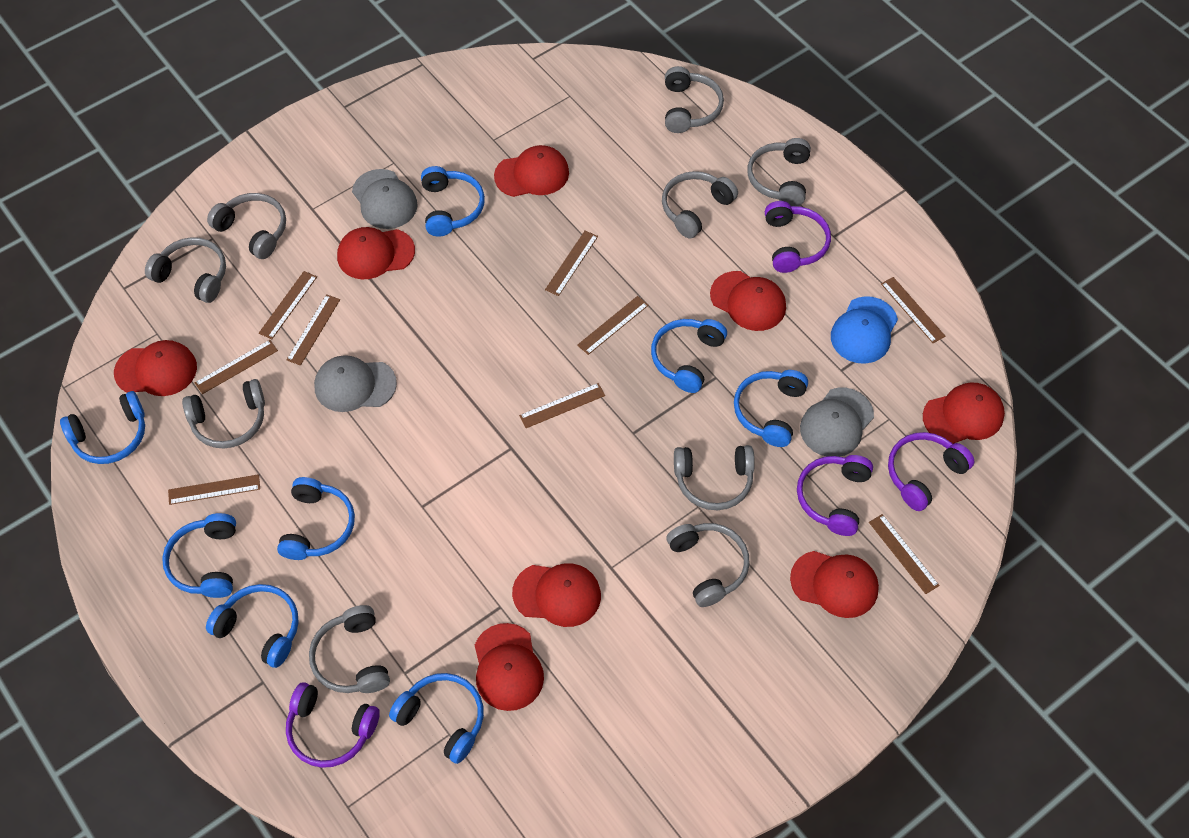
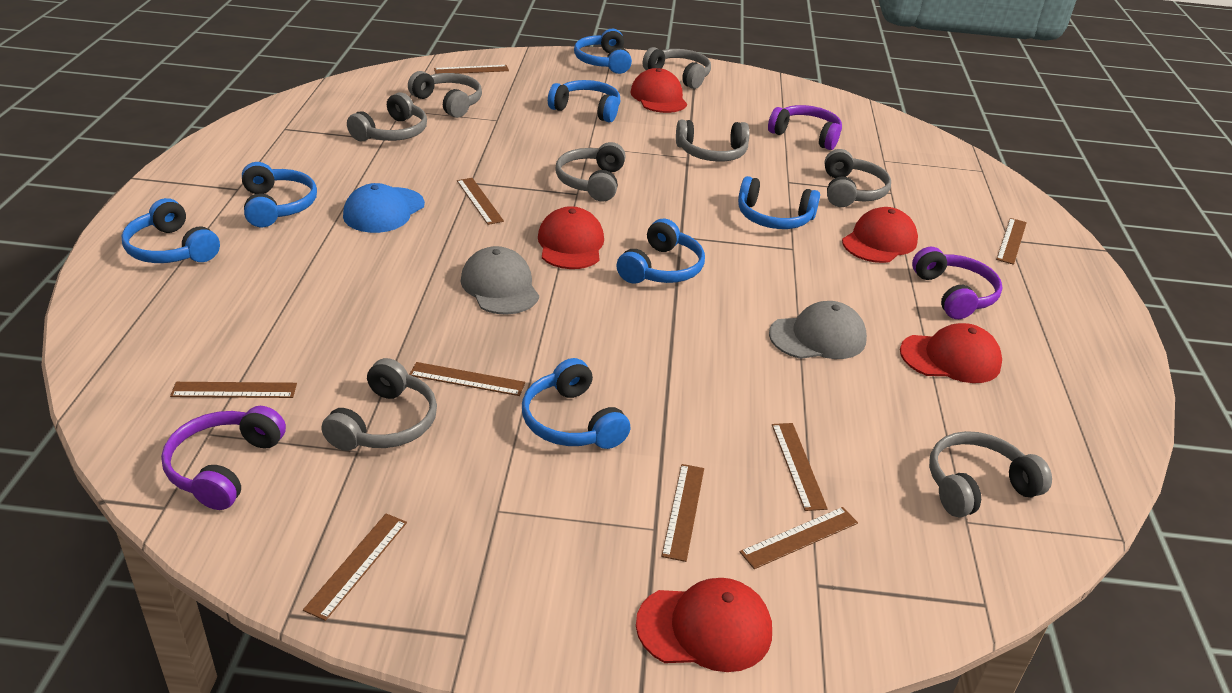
blue headphones: 8 -> 7
grey cap: 3 -> 2
grey headphones: 9 -> 8
purple headphones: 4 -> 3
red cap: 8 -> 5

